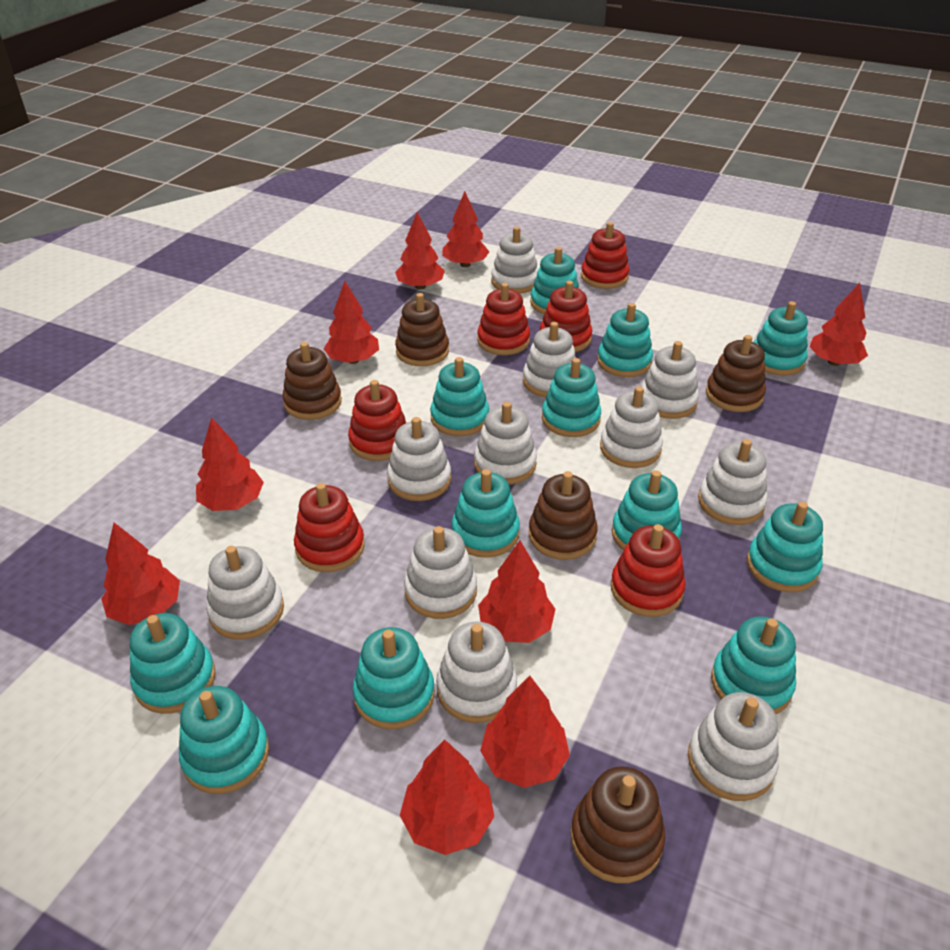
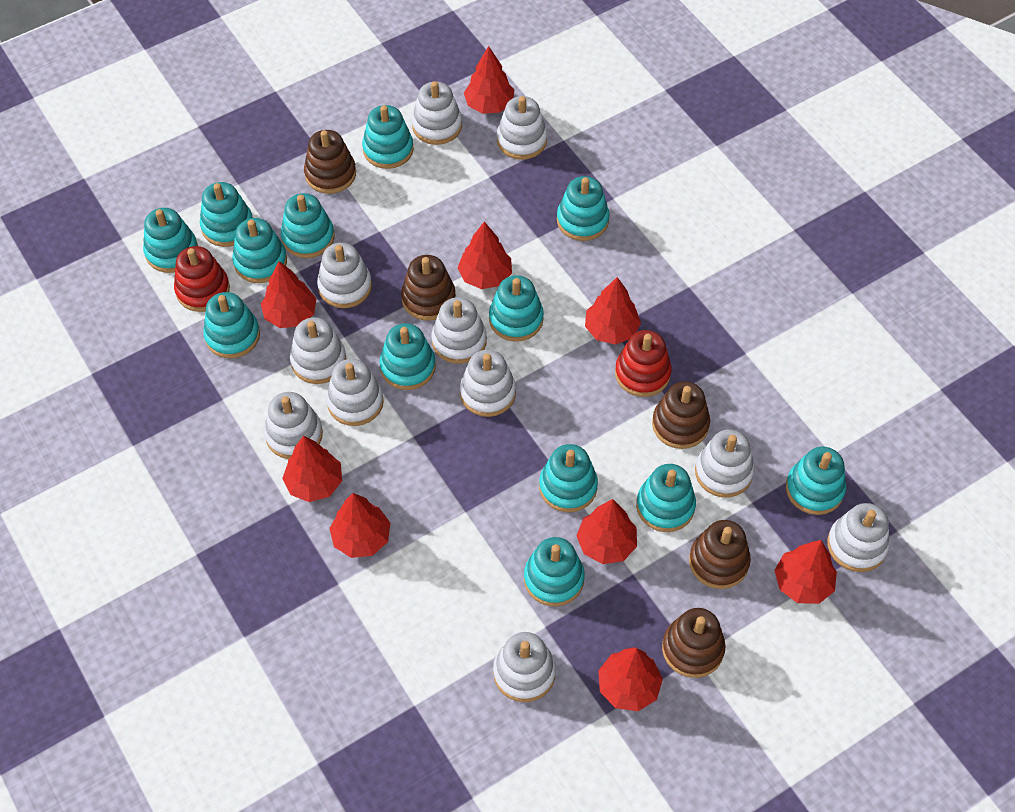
red stacking toy: 6 -> 2
turquoise stacking toy: 12 -> 13

